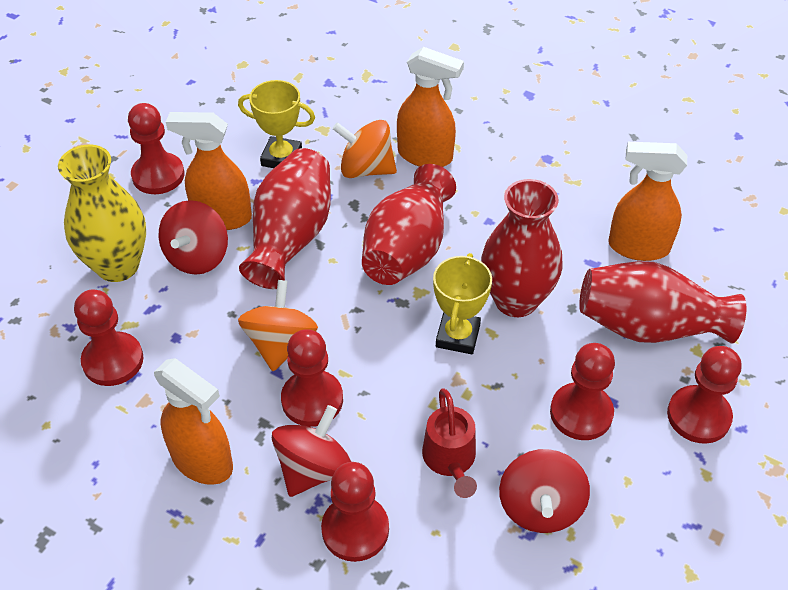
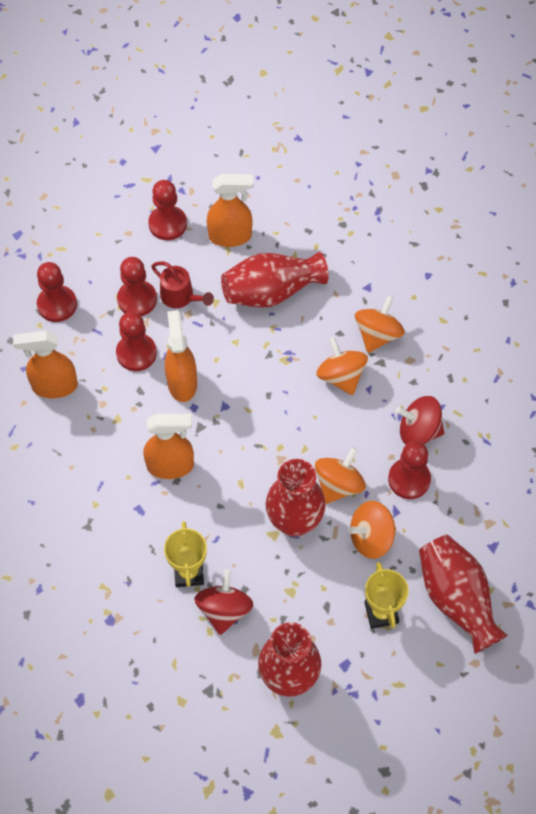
orange spinning top: 2 -> 4
red pawn: 6 -> 5
red spinning top: 3 -> 2
yellow vase: 1 -> 0

